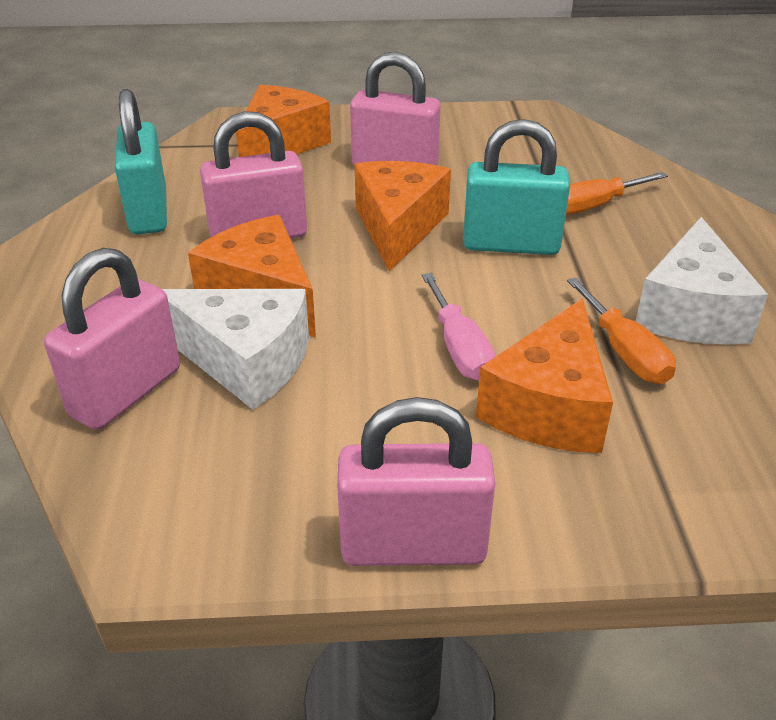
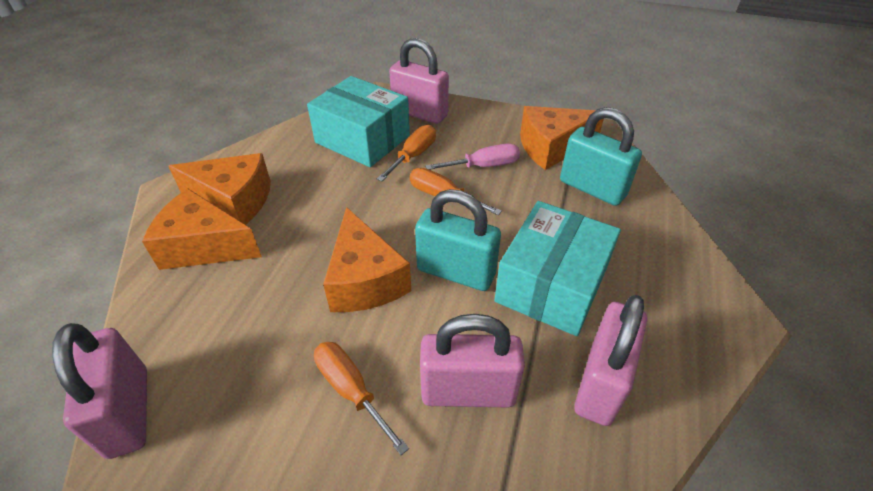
orange screwdriver: 2 -> 3
turquoise box: 0 -> 2
white cheese: 2 -> 0

